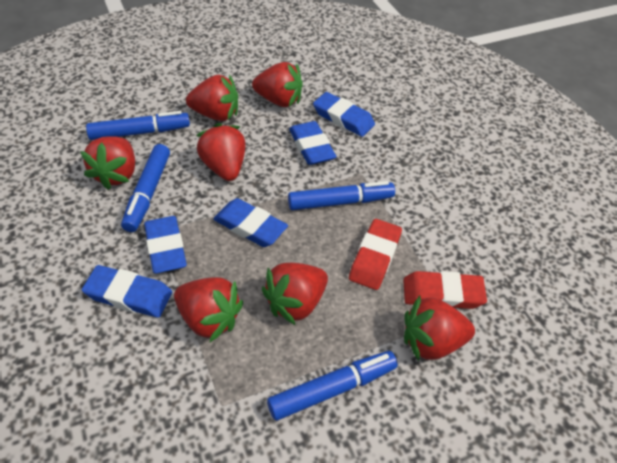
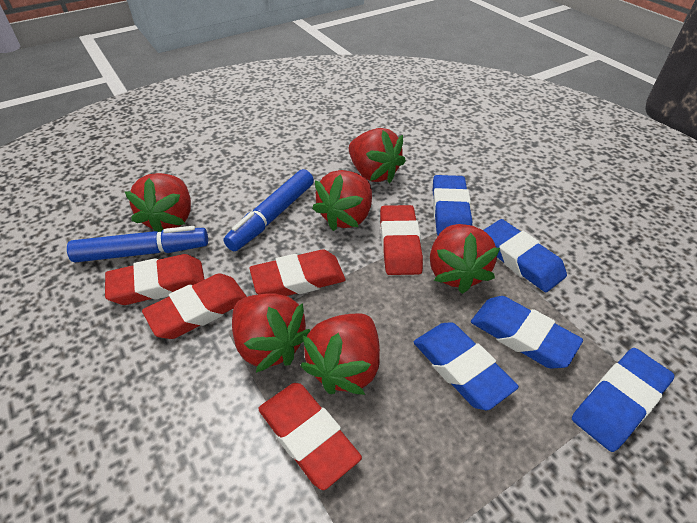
blue marker: 4 -> 2
red eraser: 2 -> 5
red strawberry: 7 -> 6

